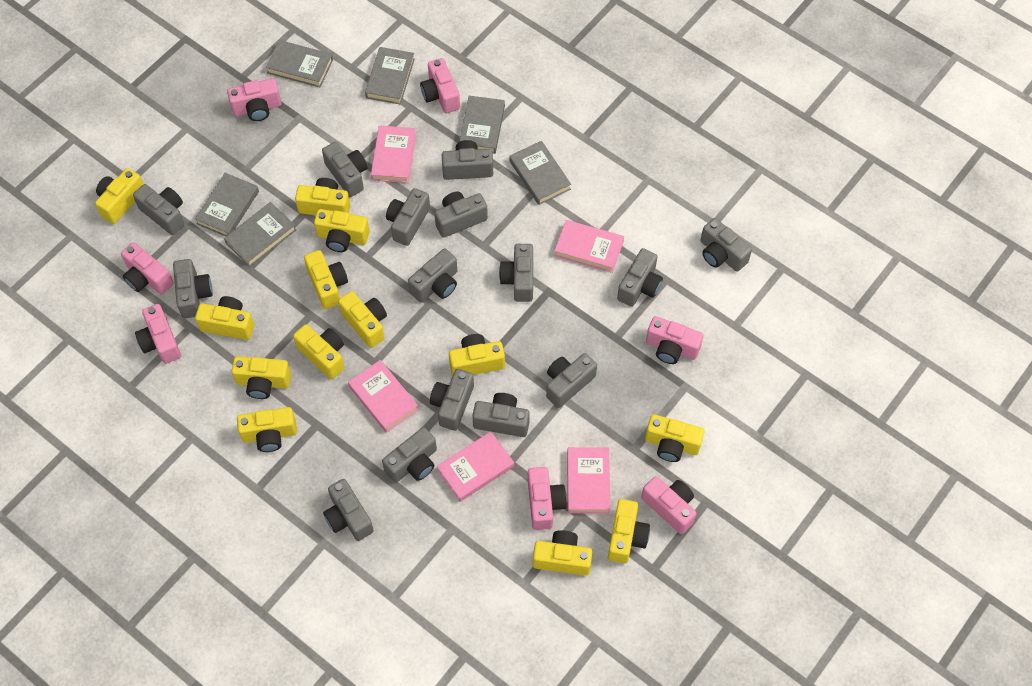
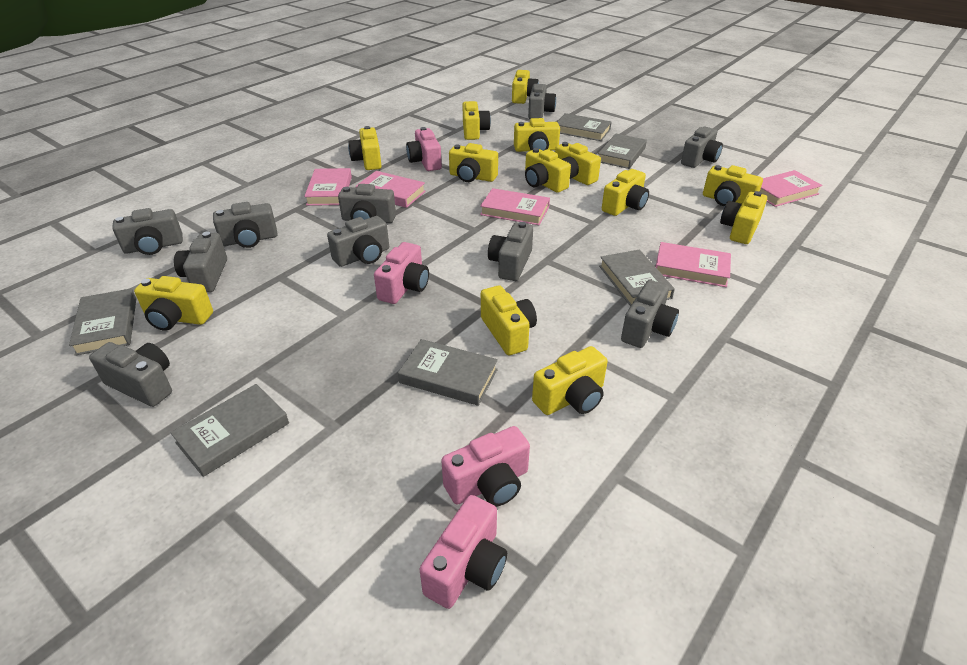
grey camera: 15 -> 10
pink camera: 7 -> 4

